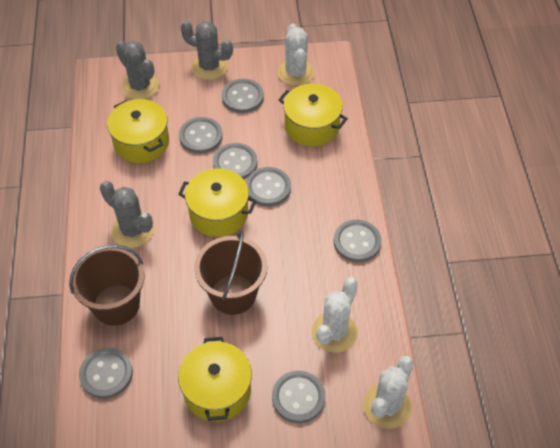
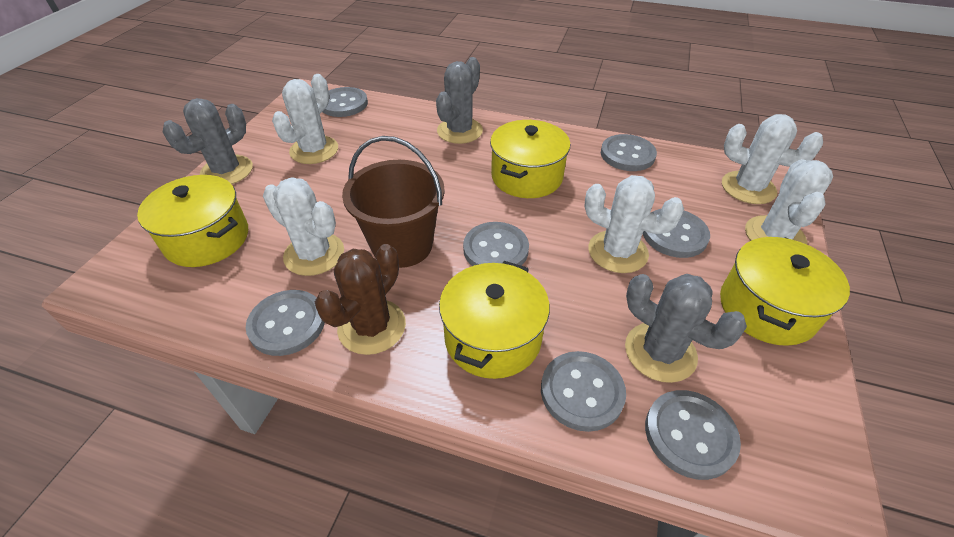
brown bucket: 2 -> 1
brown cactus: 0 -> 1
white cactus: 3 -> 5

